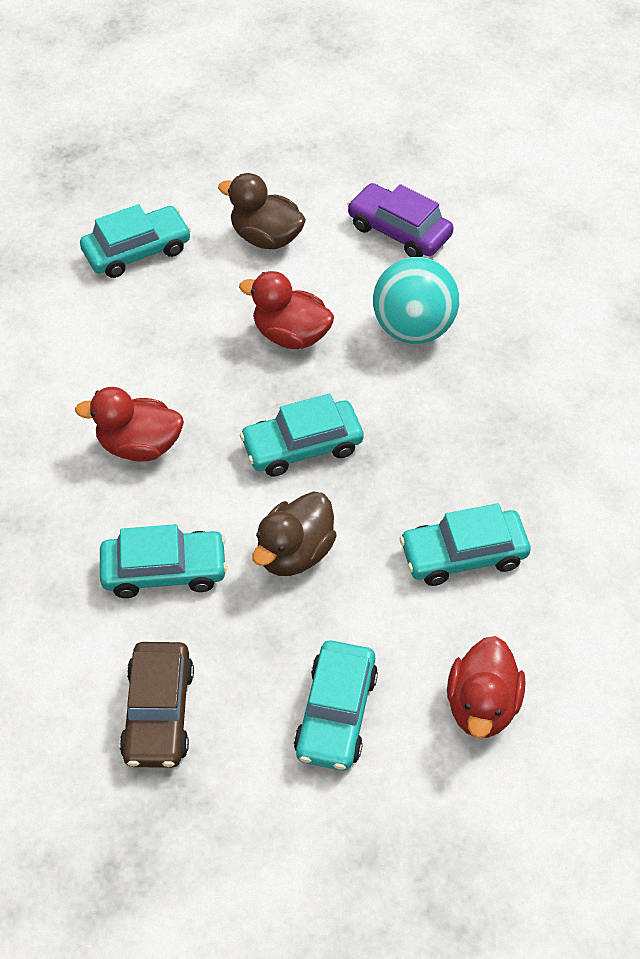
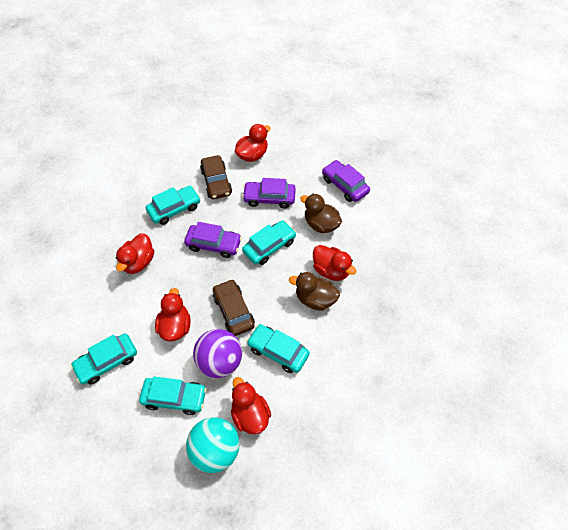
brown car: 1 -> 2
purple ball: 0 -> 1
purple car: 1 -> 3
red duck: 3 -> 5

